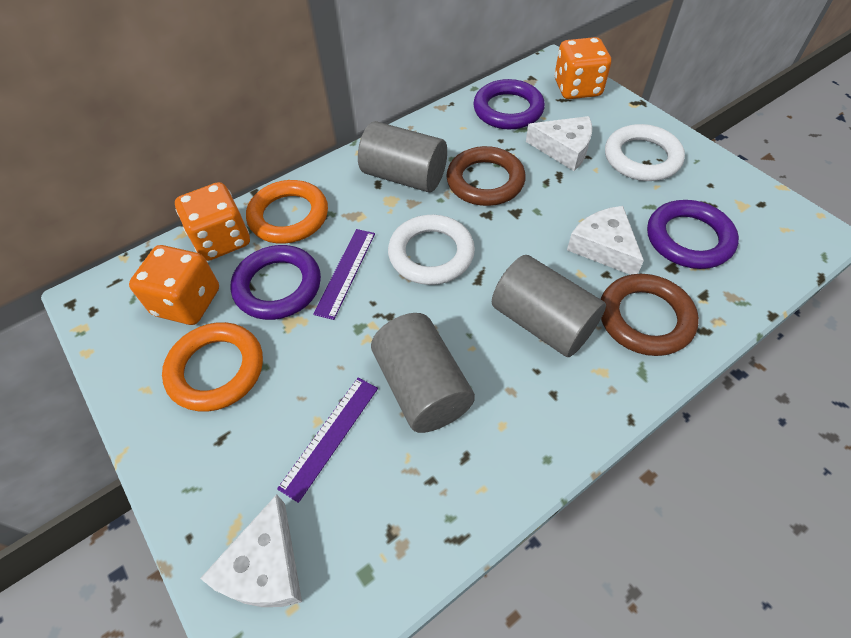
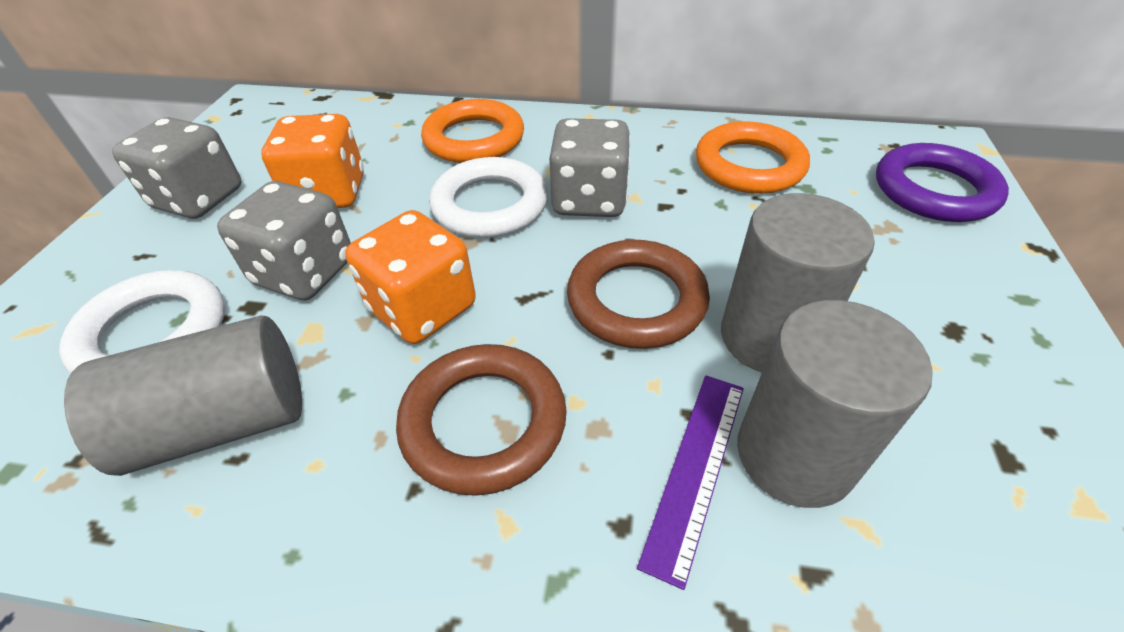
grey dice: 0 -> 3
orange dice: 3 -> 2
purple ring: 3 -> 1
purple ruler: 2 -> 1
white cheese: 3 -> 0

